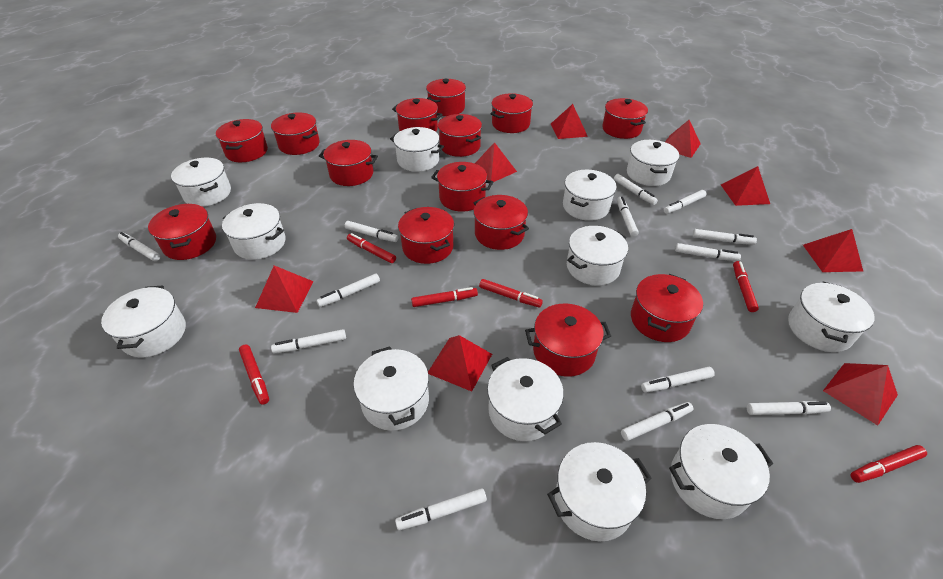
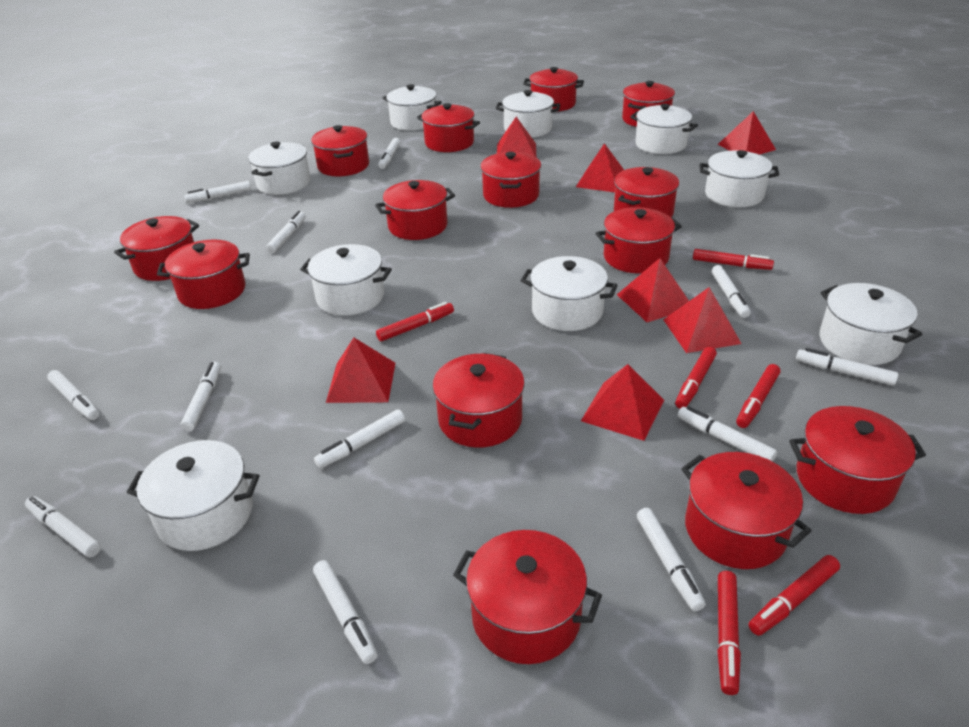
red pyramid: 8 -> 7
white marker: 13 -> 12
white pot: 12 -> 9

